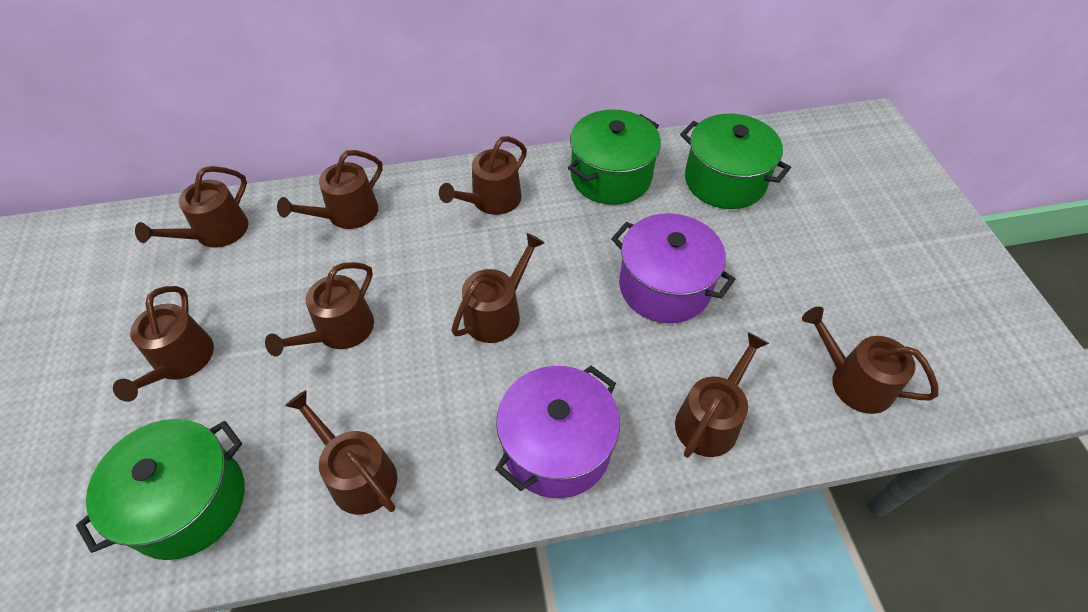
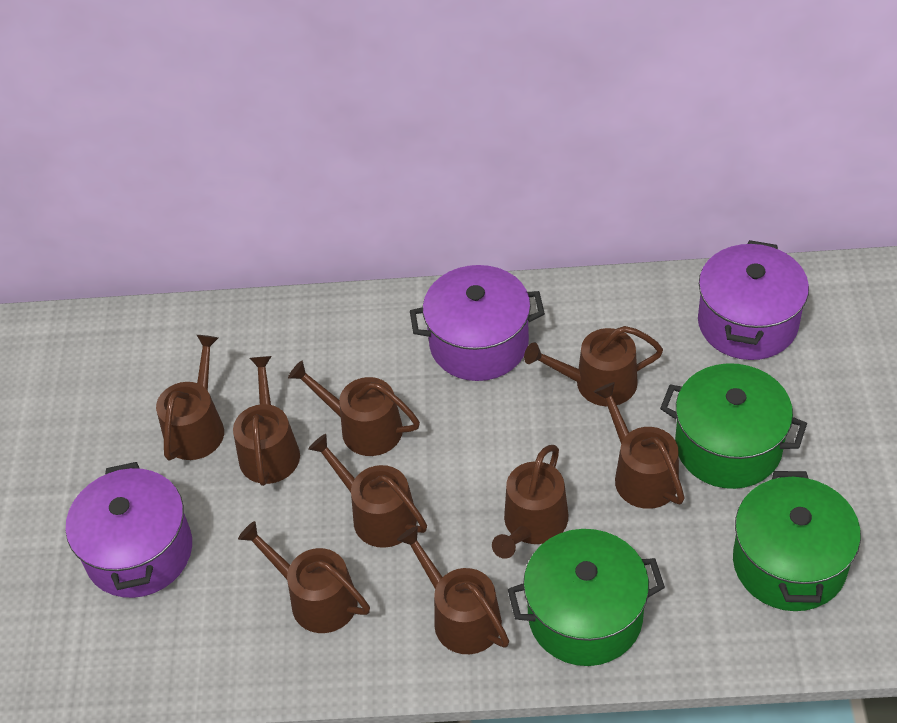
purple pot: 2 -> 3

